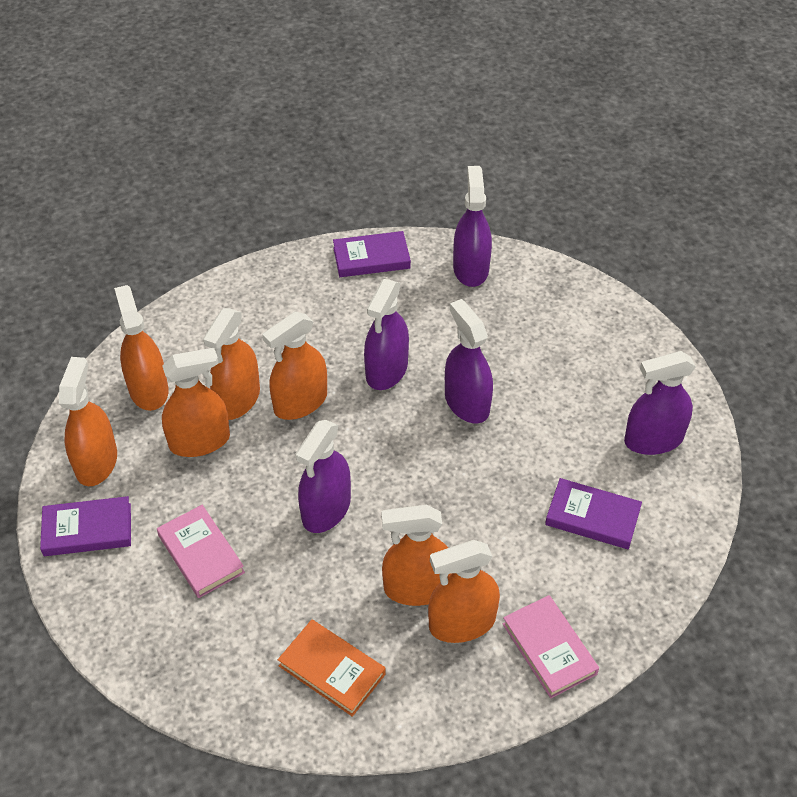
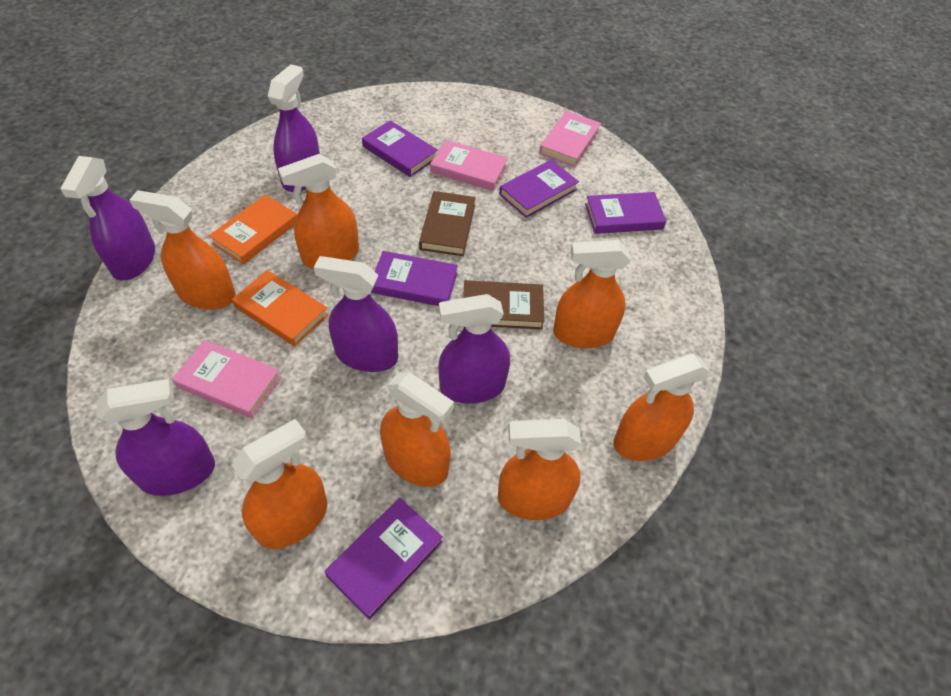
brown book: 0 -> 2
orange book: 1 -> 2
pink book: 2 -> 3
purple book: 3 -> 5

